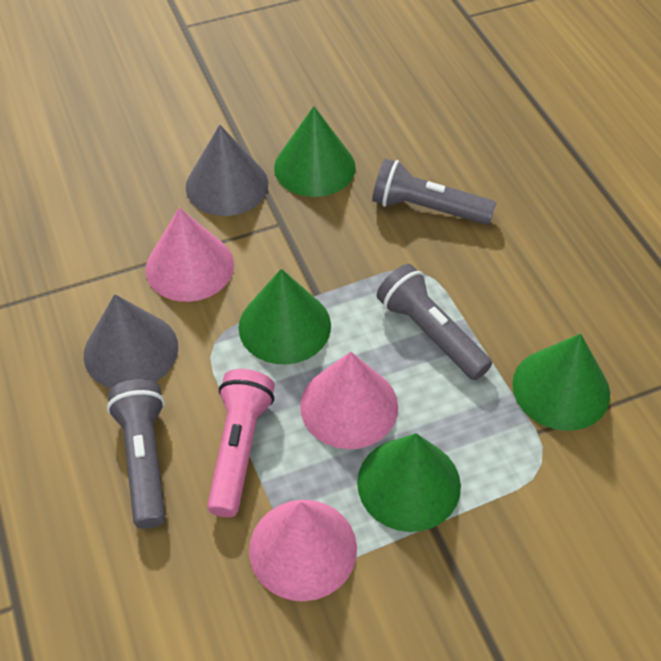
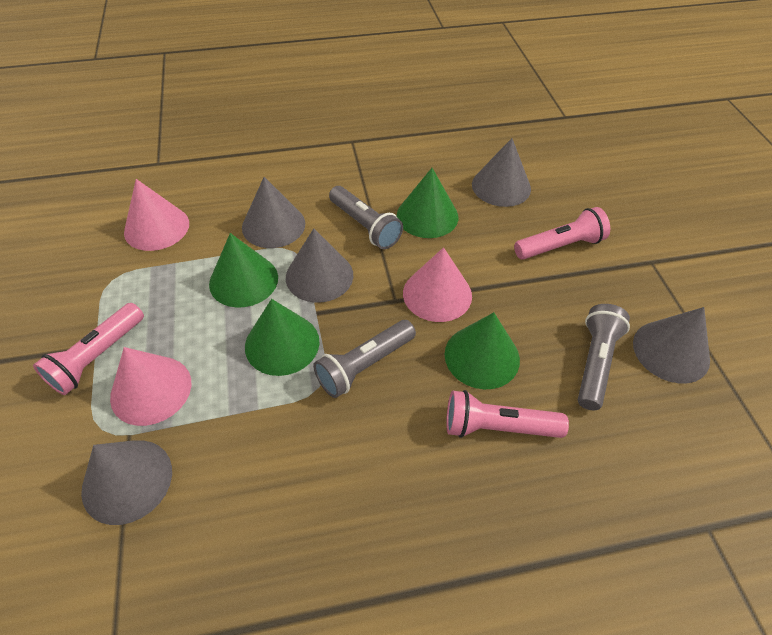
grey cone: 2 -> 5
pink flashlight: 1 -> 3

